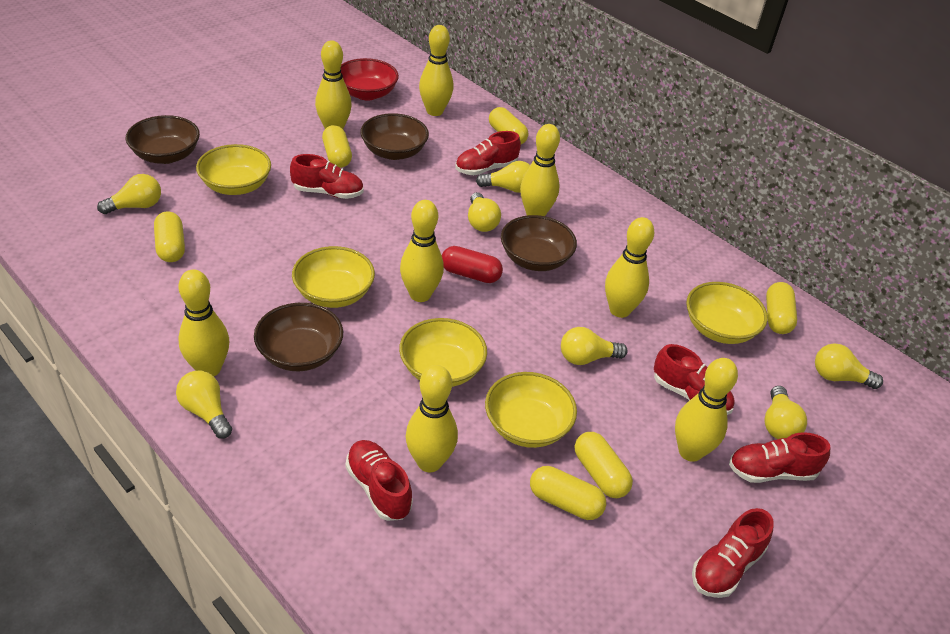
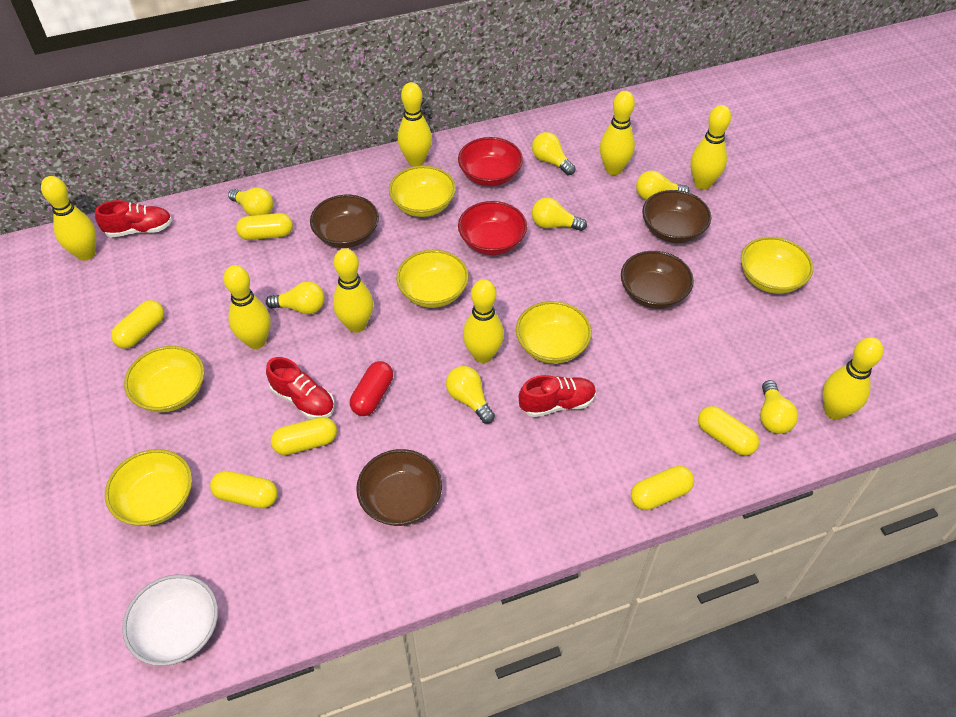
red bowl: 1 -> 2
red shoe: 6 -> 3
white bowl: 0 -> 1
yellow bowl: 5 -> 6

